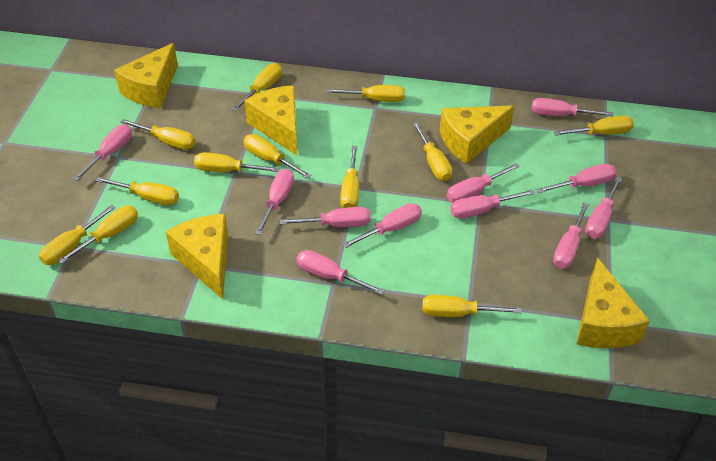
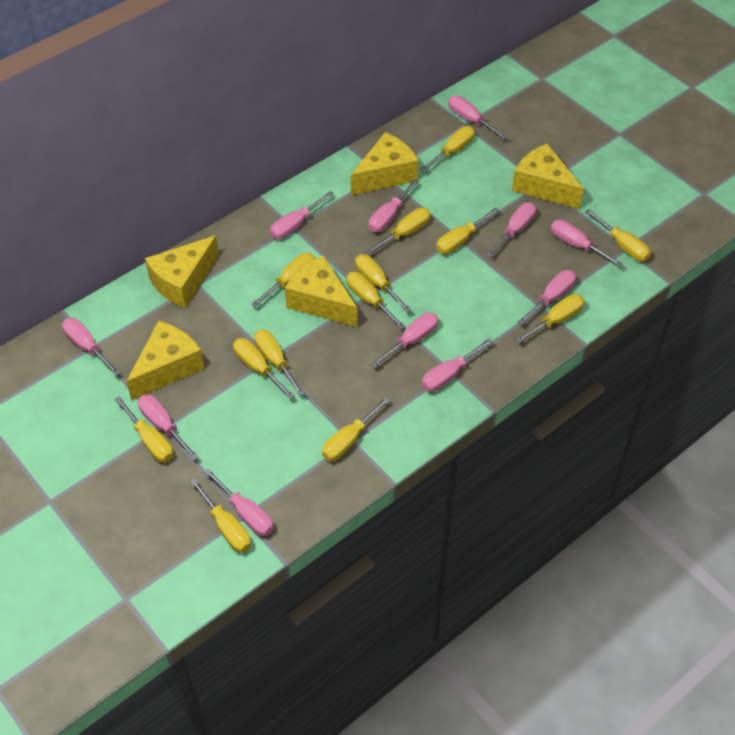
yellow screwdriver: 12 -> 13

